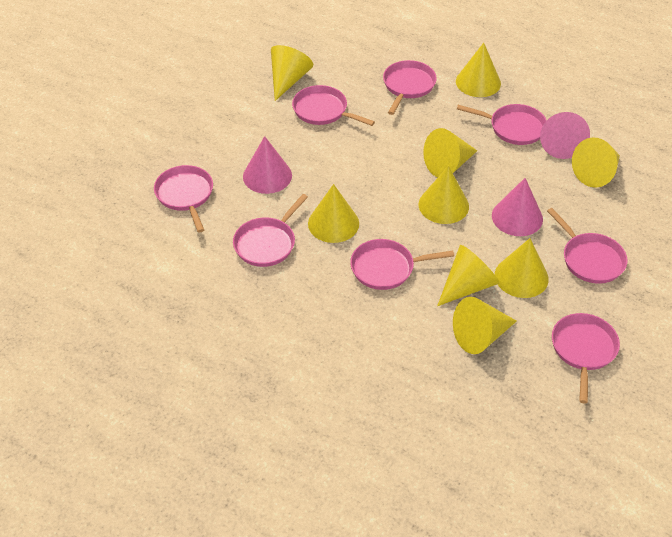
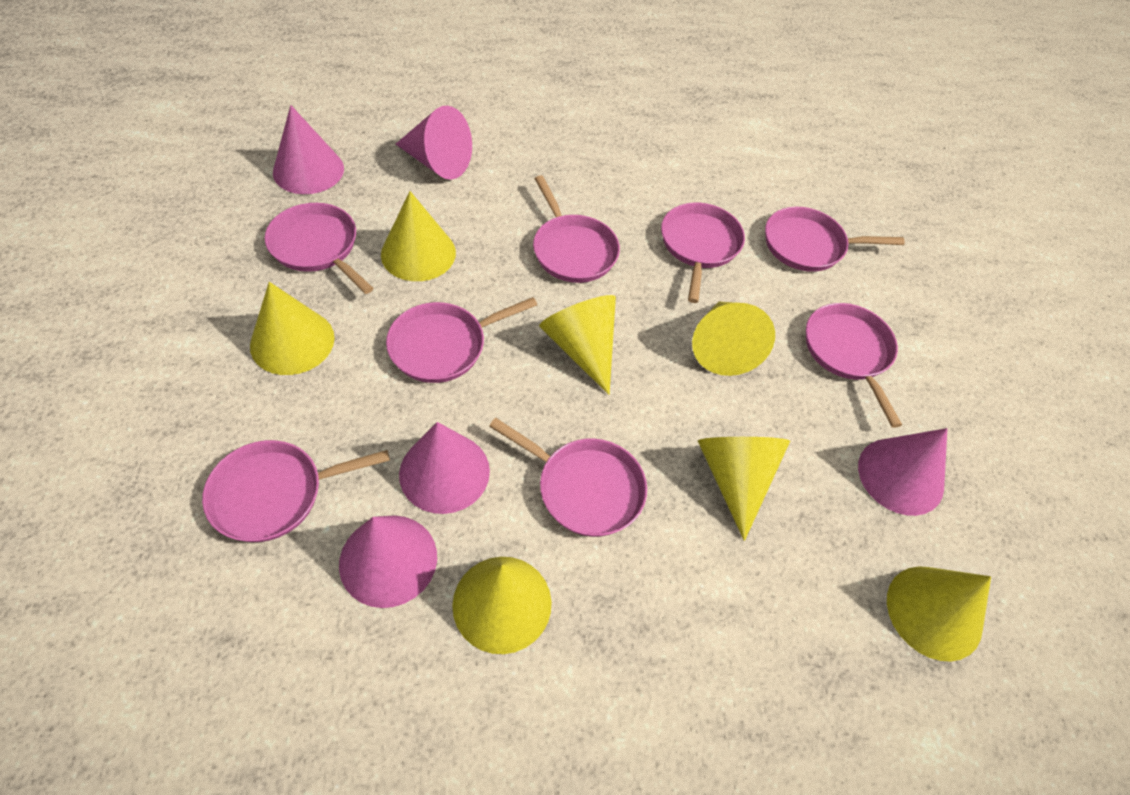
pink cone: 3 -> 5
yellow cone: 9 -> 7

